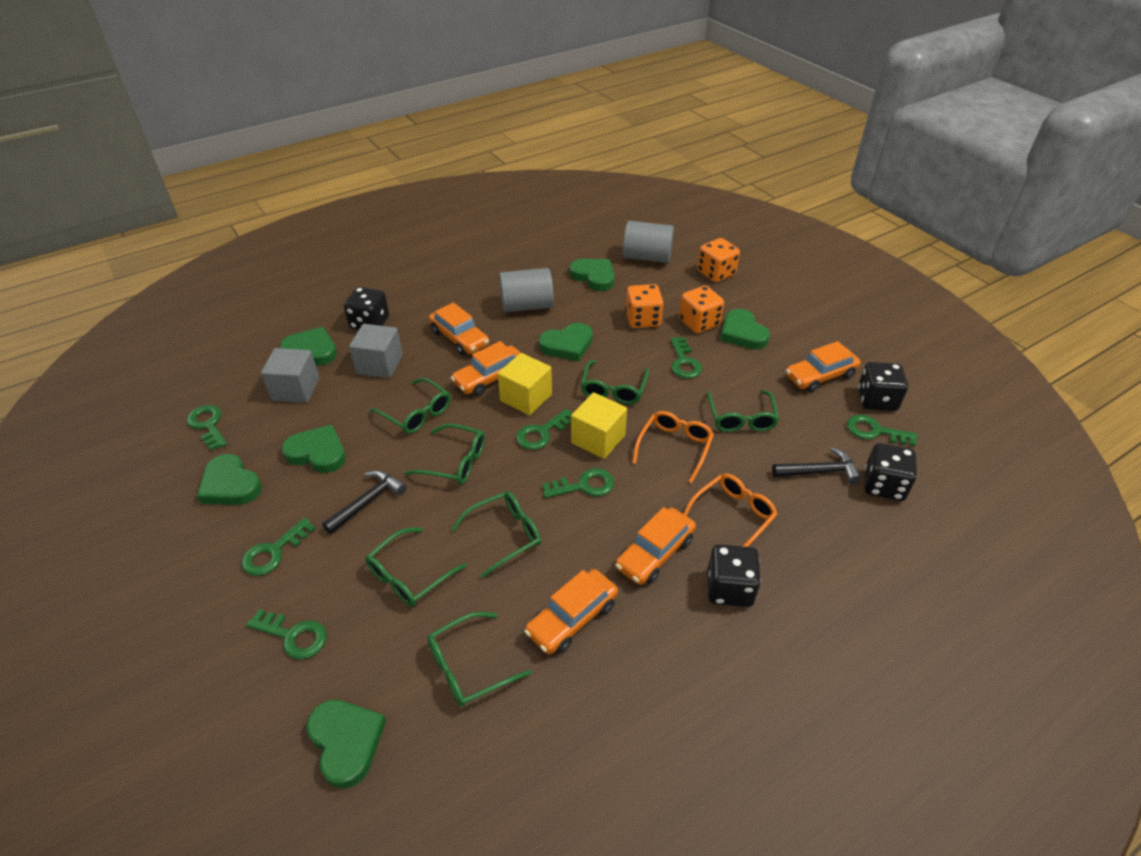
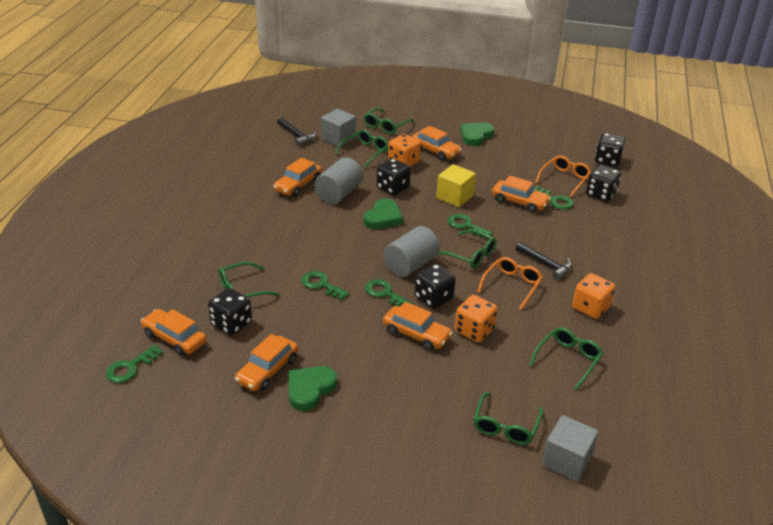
black dice: 4 -> 5
green glasses: 7 -> 6
green heart: 7 -> 3
green key: 7 -> 5
orange car: 5 -> 6
yellow cube: 2 -> 1

